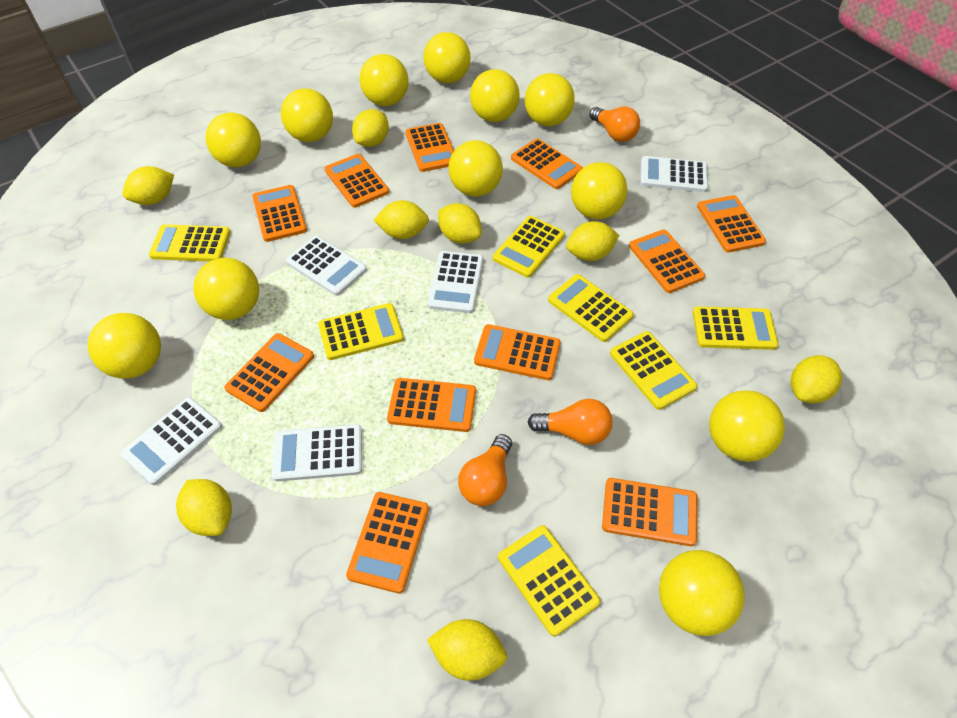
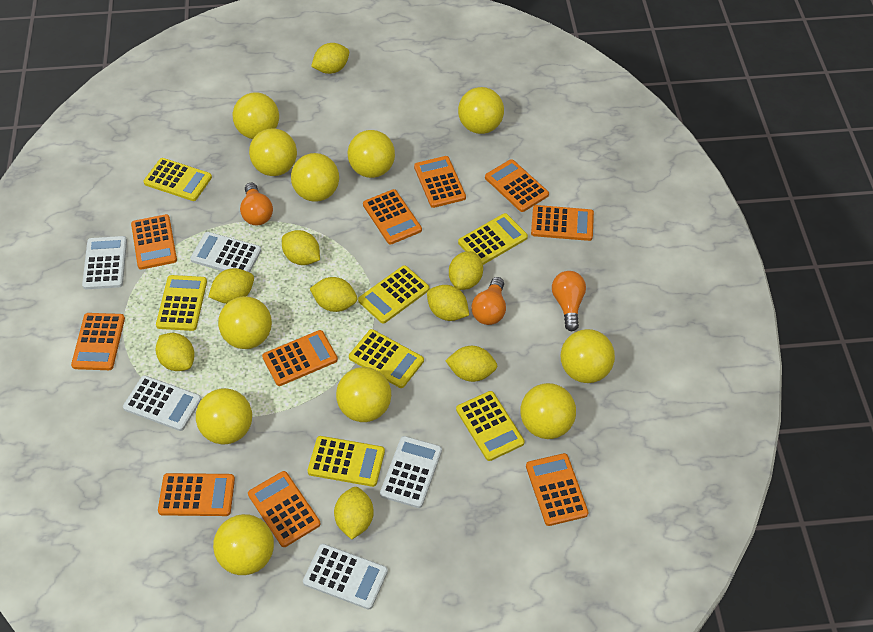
orange calculator: 11 -> 10
yellow ball: 12 -> 11
yellow lemon: 8 -> 9

